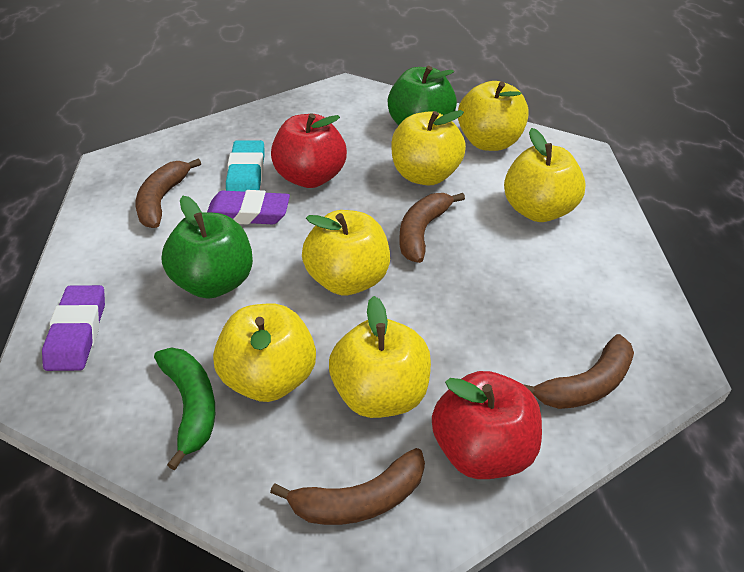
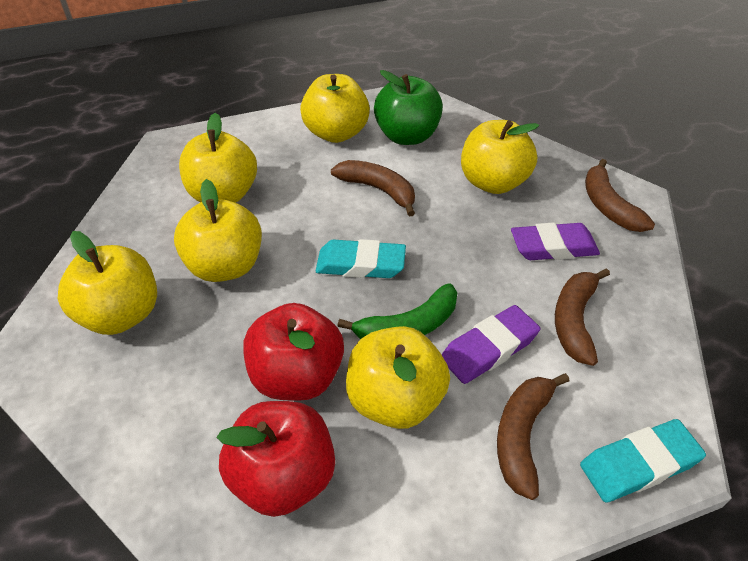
green apple: 2 -> 1
turquoise eraser: 1 -> 2

